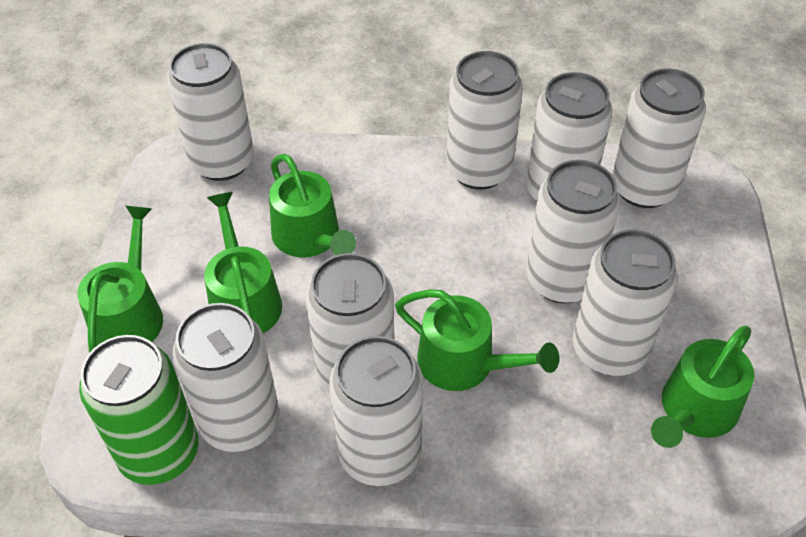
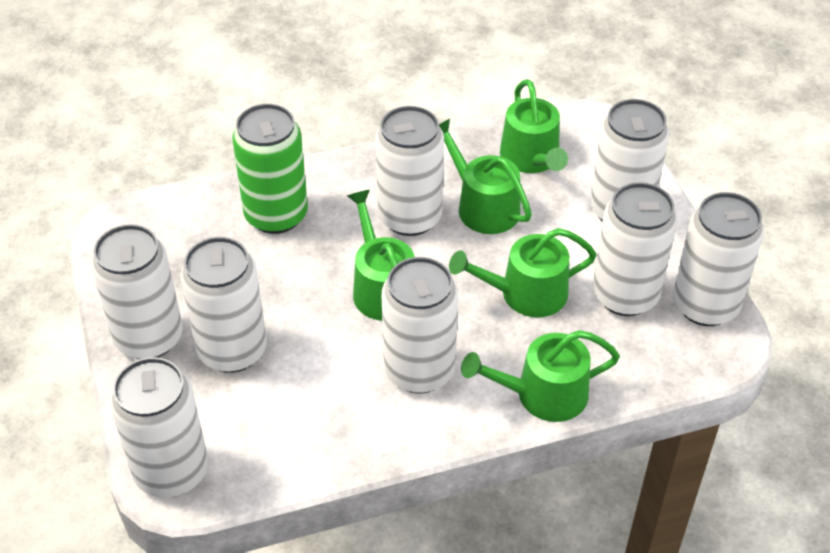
white can: 9 -> 8

